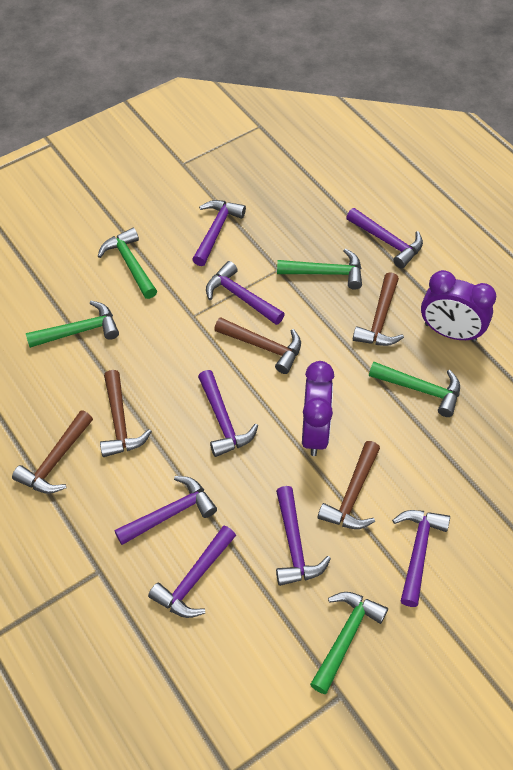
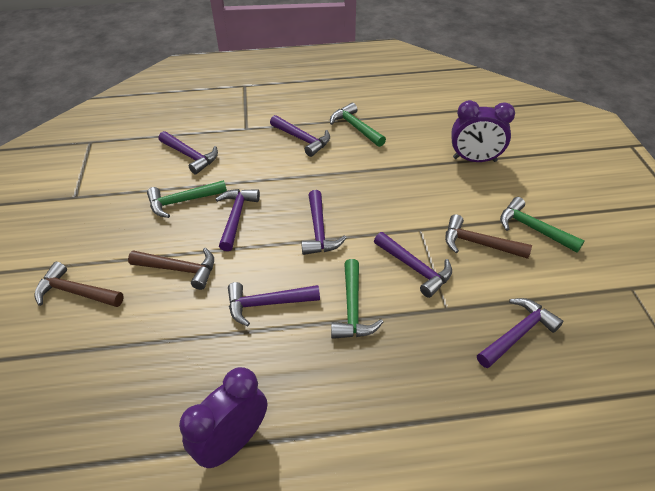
brown hammer: 5 -> 3
green hammer: 5 -> 4
purple hammer: 8 -> 7

